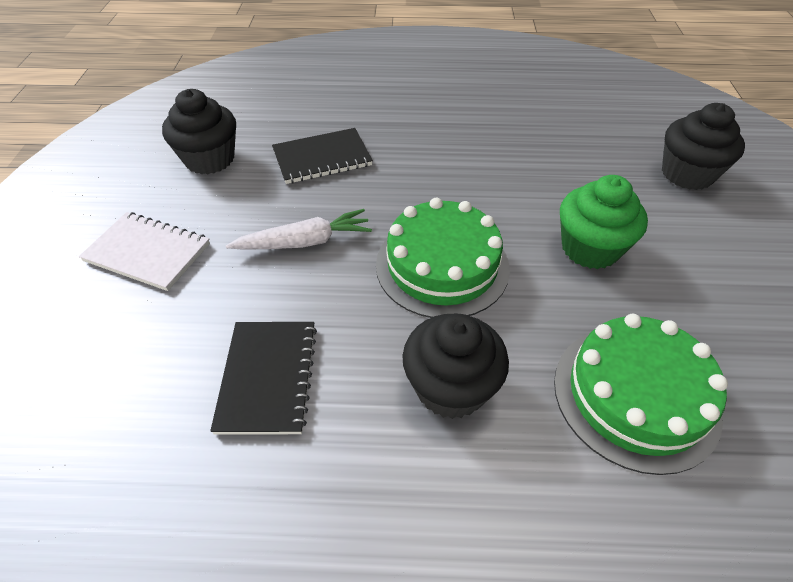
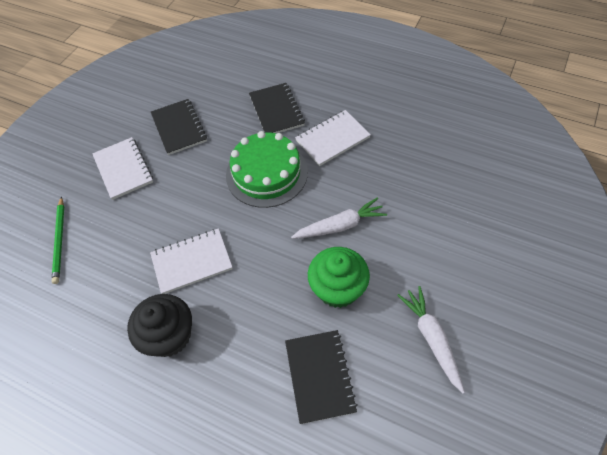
black cupcake: 3 -> 1
black notebook: 2 -> 3
green cake: 2 -> 1
green pencil: 0 -> 1
white carrot: 1 -> 2
white notebook: 1 -> 3

